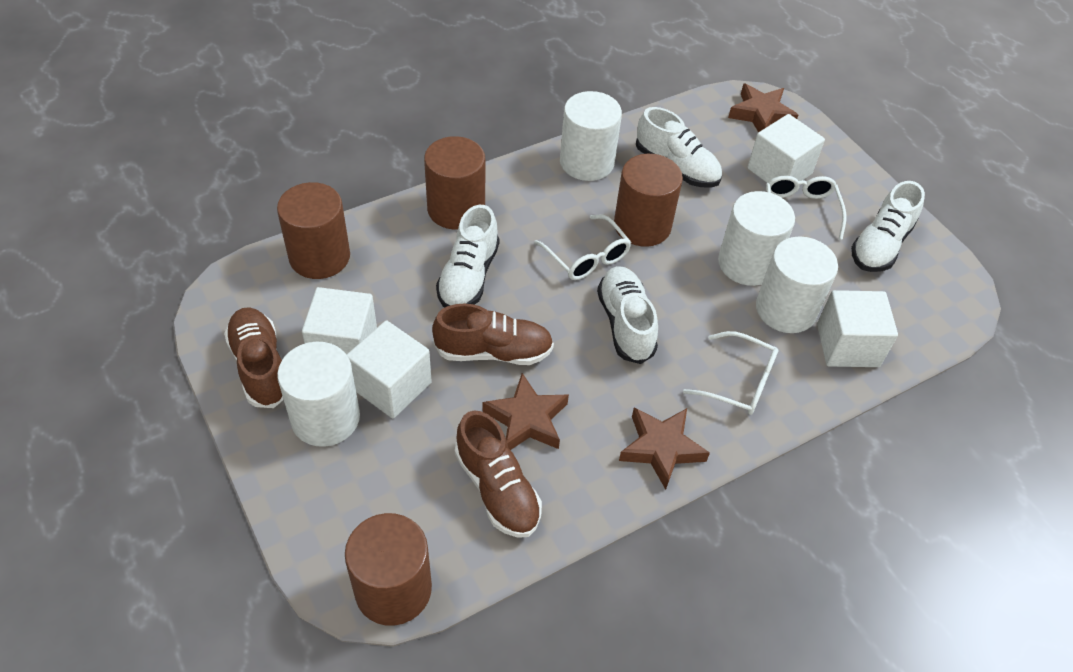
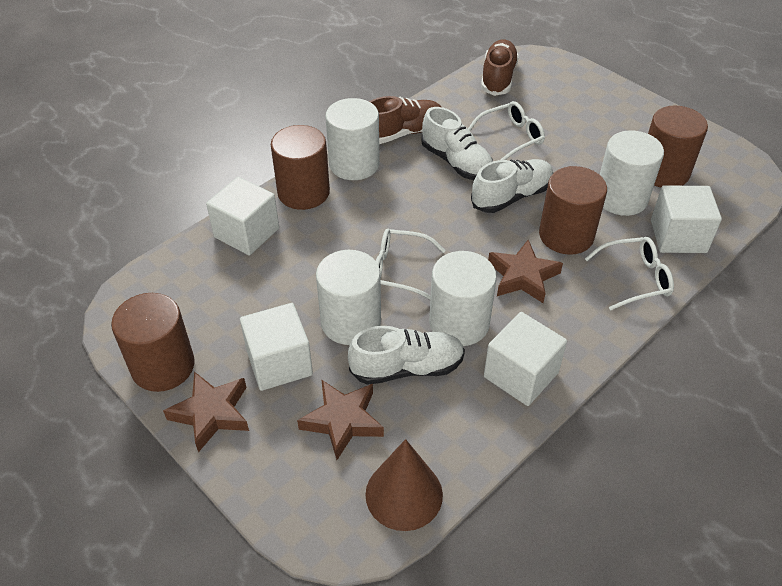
brown cone: 0 -> 1
brown shoe: 3 -> 2
white shoe: 4 -> 3

